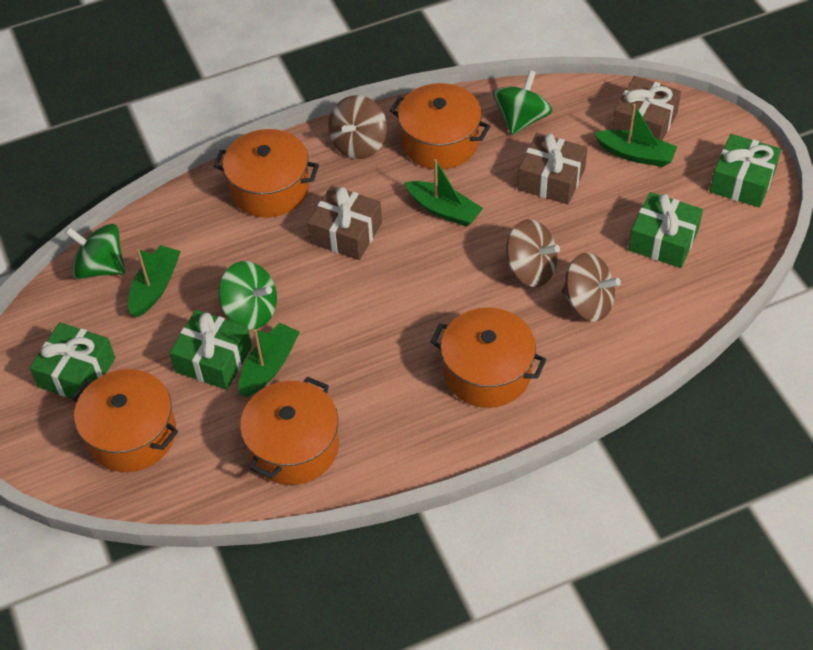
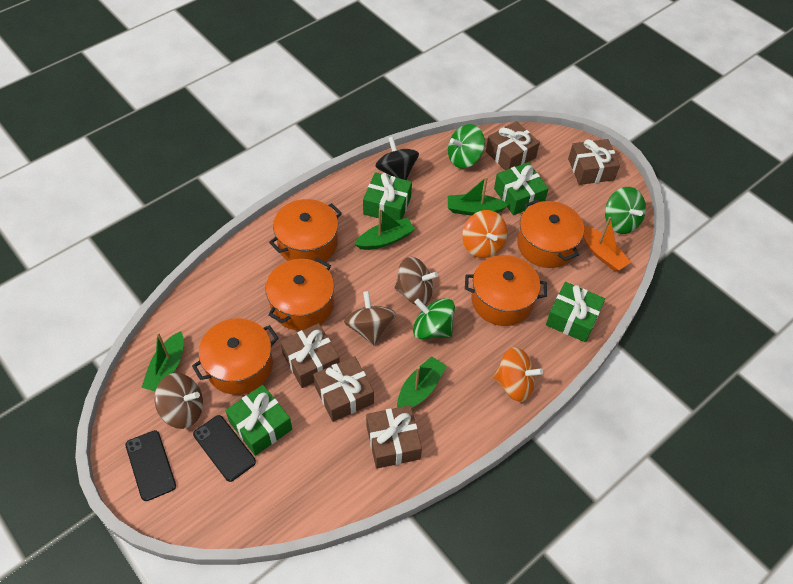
black phone: 0 -> 2
black spinning top: 0 -> 1
brown gift: 3 -> 5
orange boat: 0 -> 1
orange spinning top: 0 -> 2

